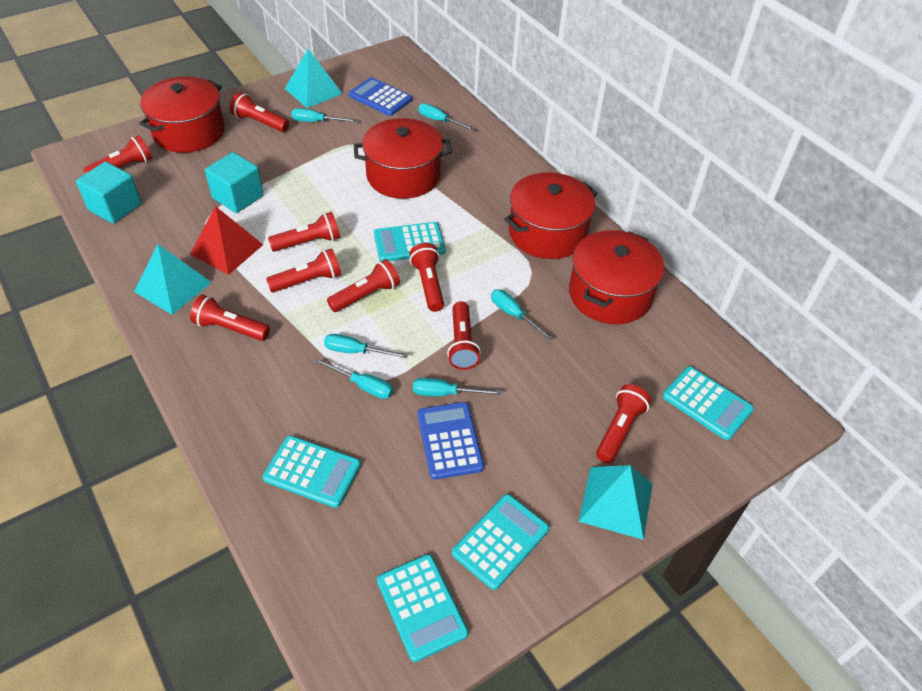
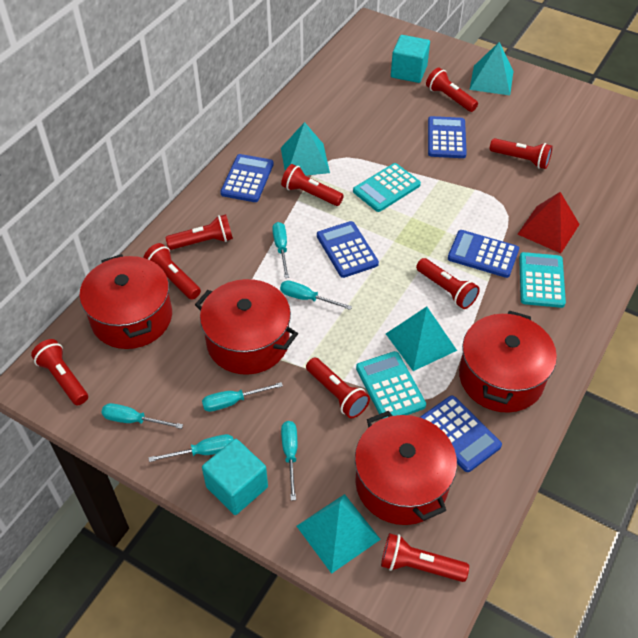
blue calculator: 2 -> 5
turquoise calculator: 5 -> 3
turquoise pyramid: 3 -> 4

